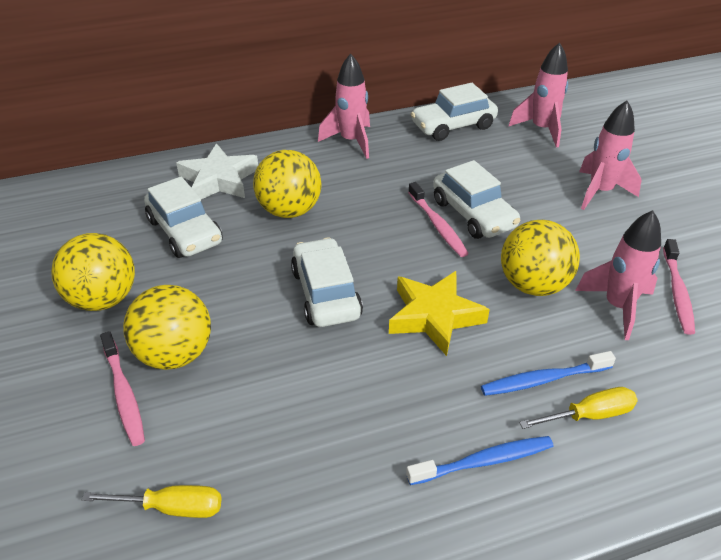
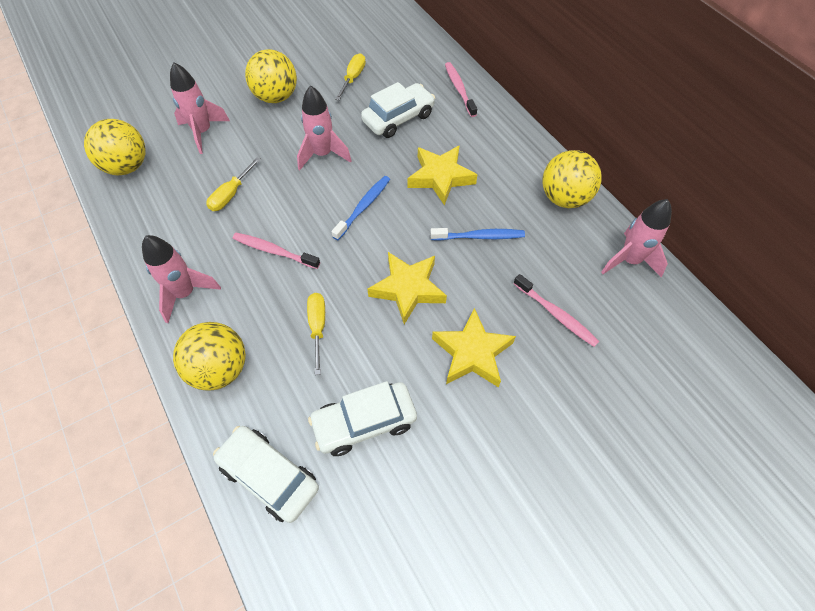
white car: 4 -> 3
white star: 1 -> 0
yellow screwdriver: 2 -> 3
yellow star: 1 -> 3

